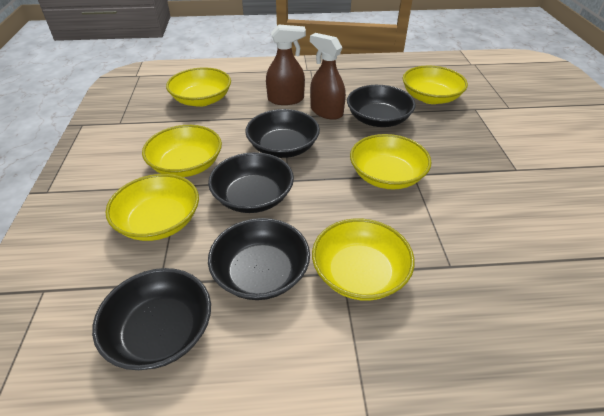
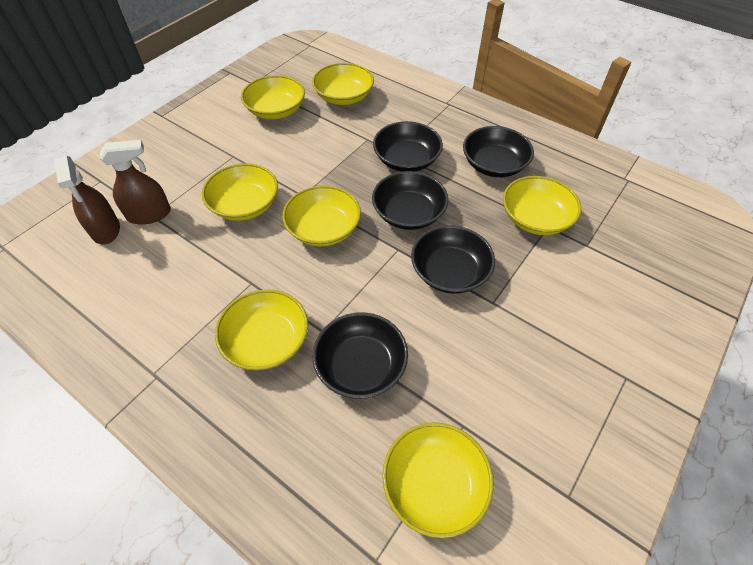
yellow bowl: 6 -> 7

